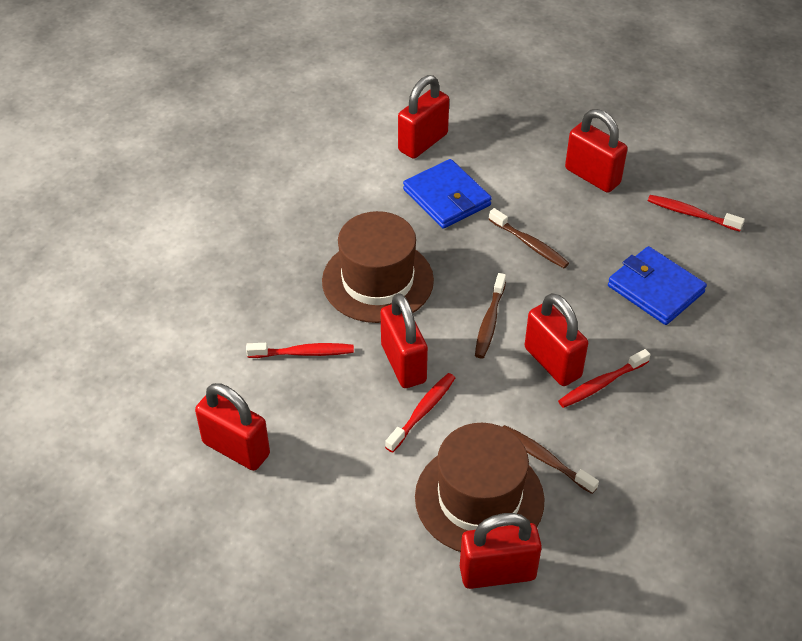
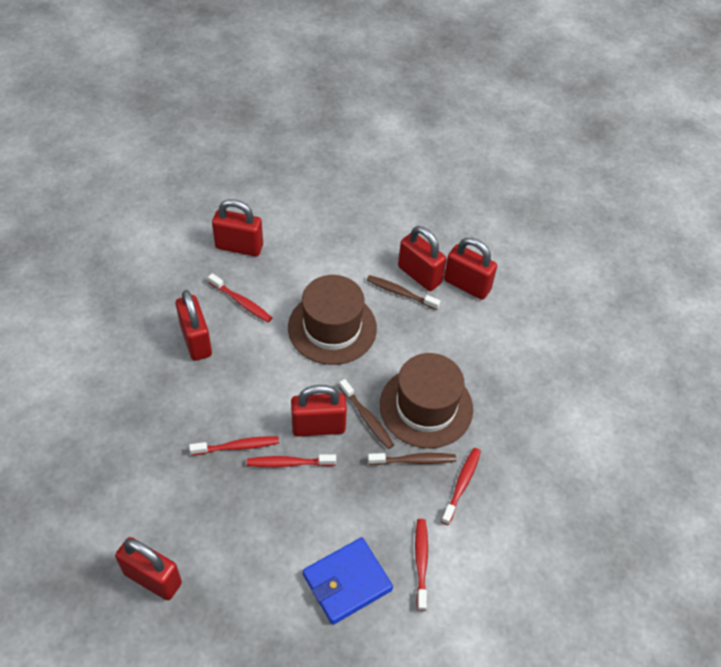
blue wallet: 2 -> 1
red toothbrush: 4 -> 5

